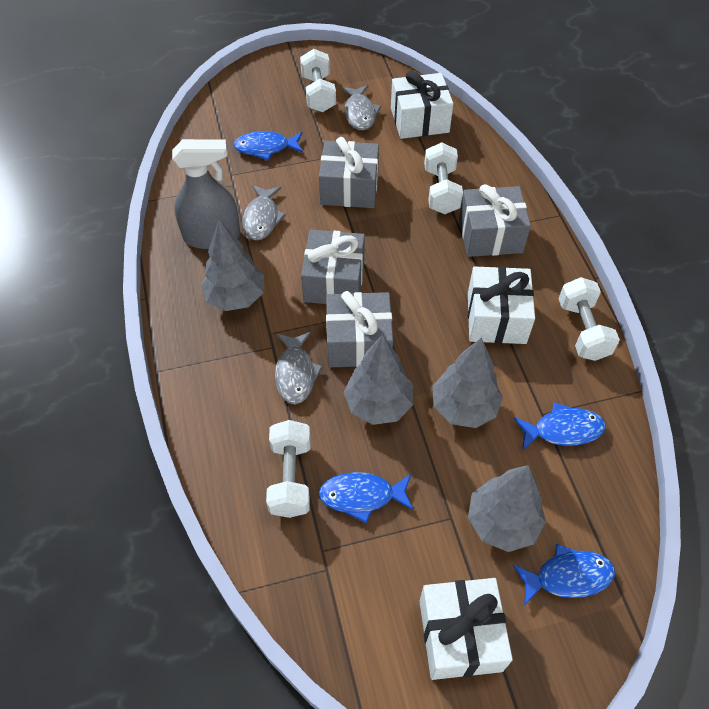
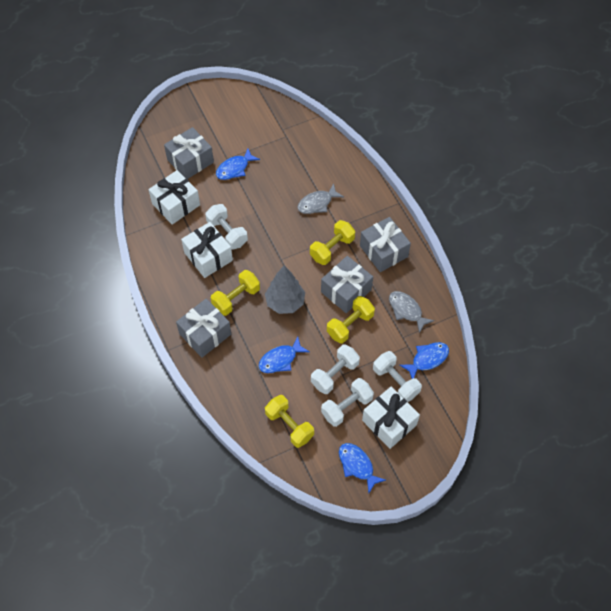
grey fish: 3 -> 2
grey spray bottle: 1 -> 0
grey tree: 4 -> 1
yellow dumbbell: 0 -> 4

